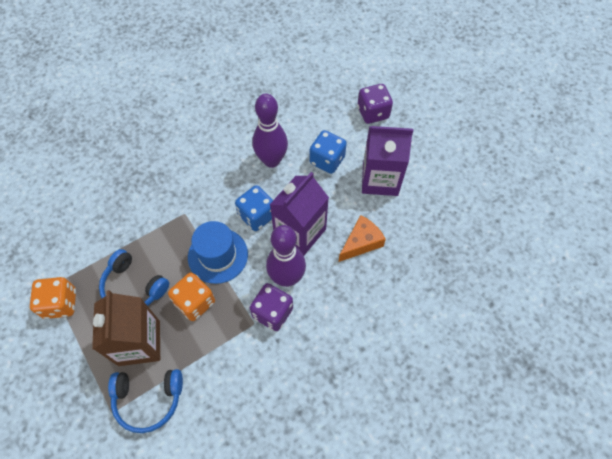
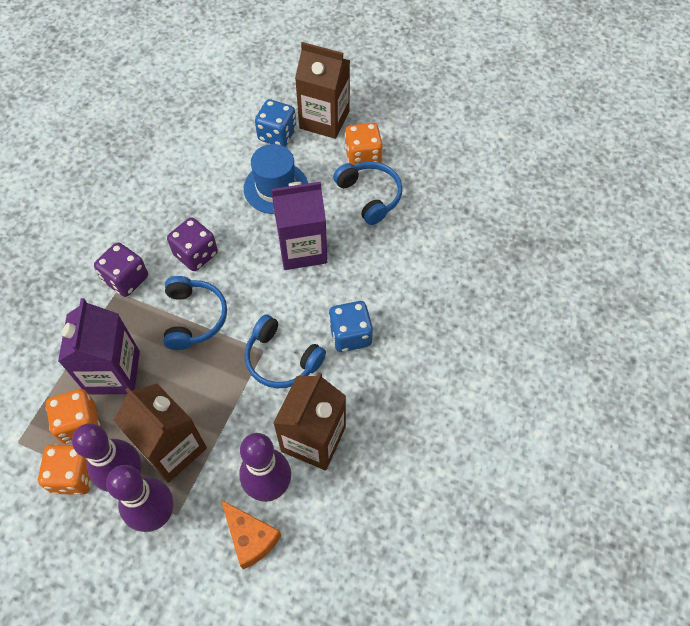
blue headphones: 2 -> 3
brown carton: 1 -> 3
orange dice: 2 -> 3
purple bowling pin: 2 -> 3

